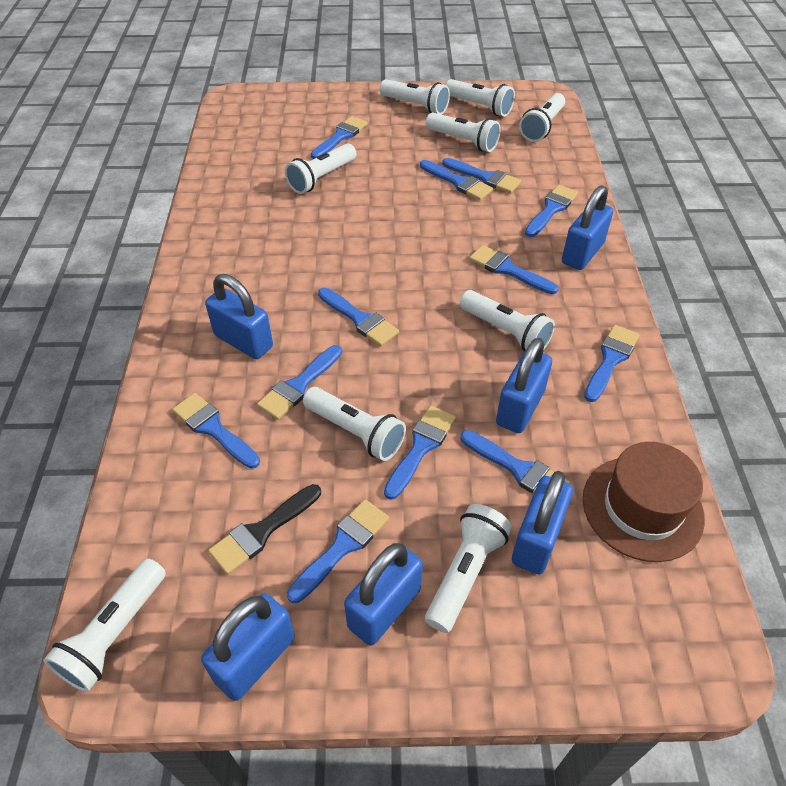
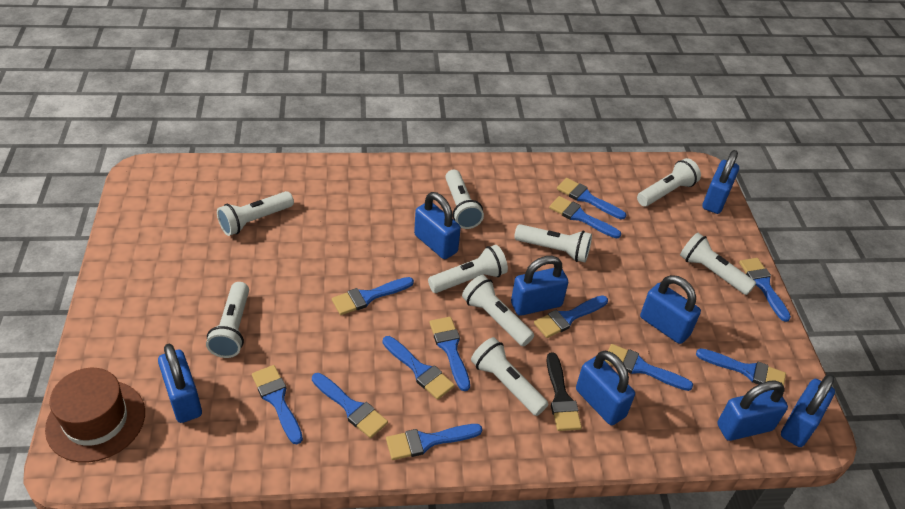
blue padlock: 6 -> 8

